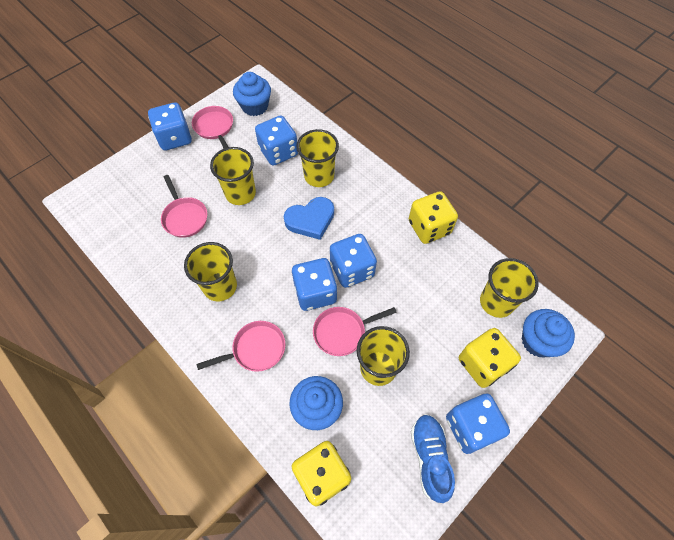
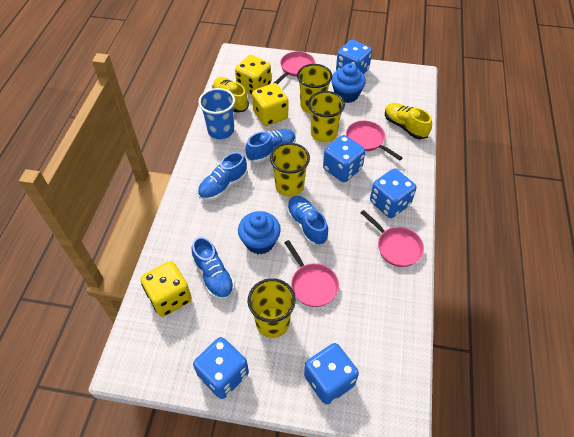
blue cup: 0 -> 1
blue cupcake: 3 -> 2
blue heart: 1 -> 0
blue shoe: 1 -> 4
yellow cup: 5 -> 4
yellow shoe: 0 -> 2

